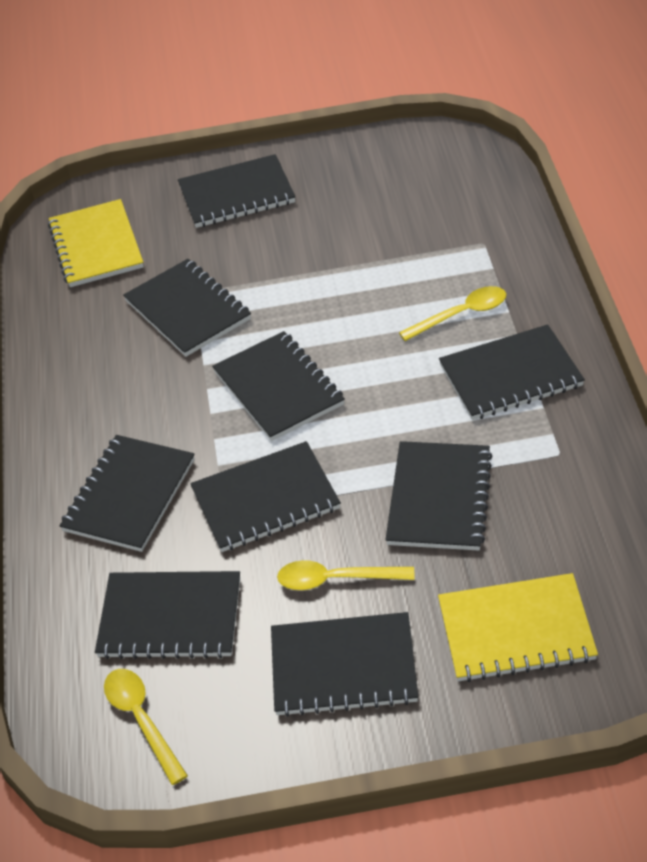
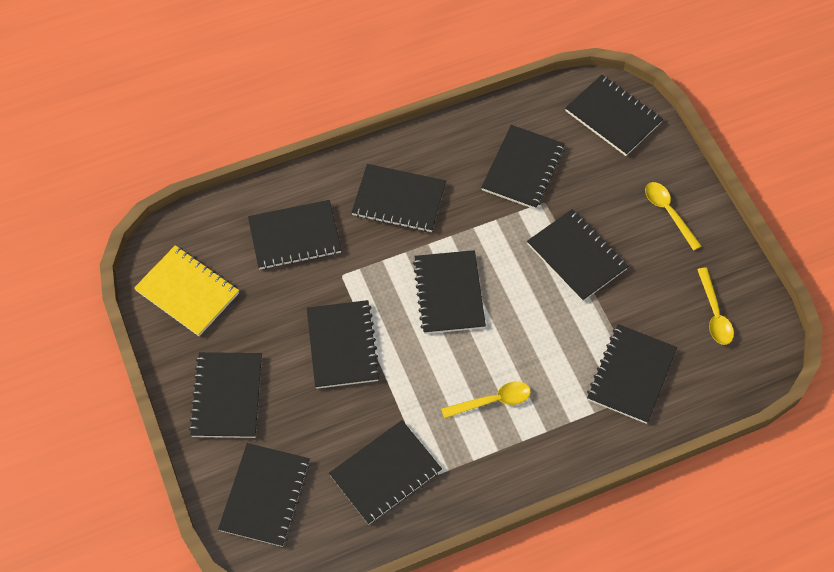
black notebook: 9 -> 11
yellow notebook: 2 -> 1

